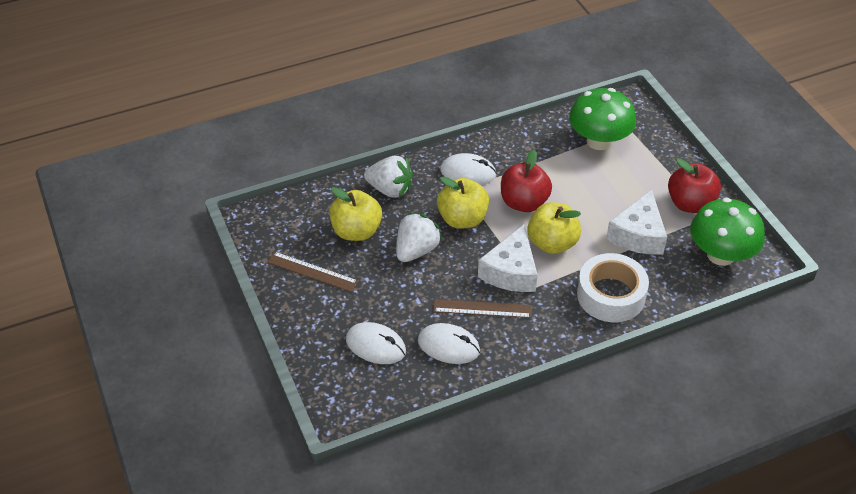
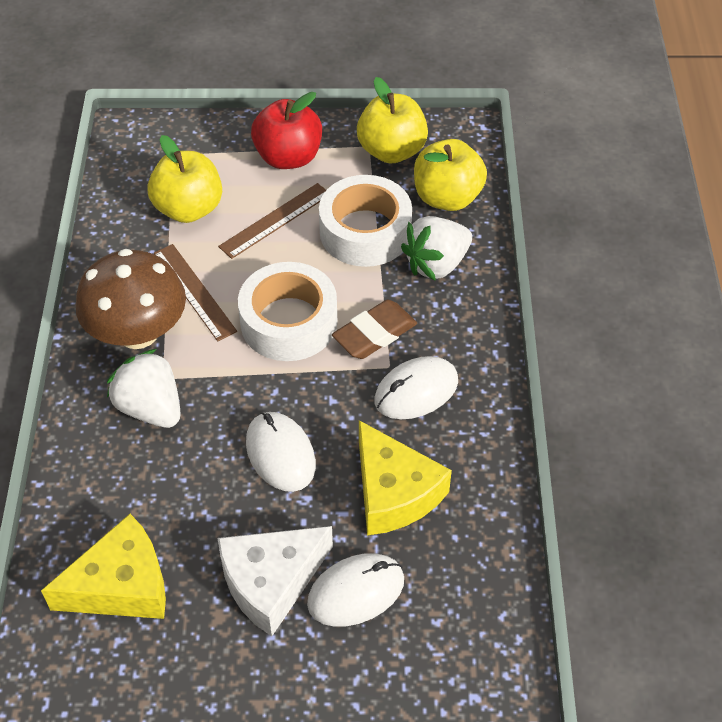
brown eraser: 0 -> 1
brown mushroom: 0 -> 1
green mushroom: 2 -> 0
red apple: 2 -> 1
white cheese: 2 -> 1
white tape: 1 -> 2
yellow cheese: 0 -> 2

